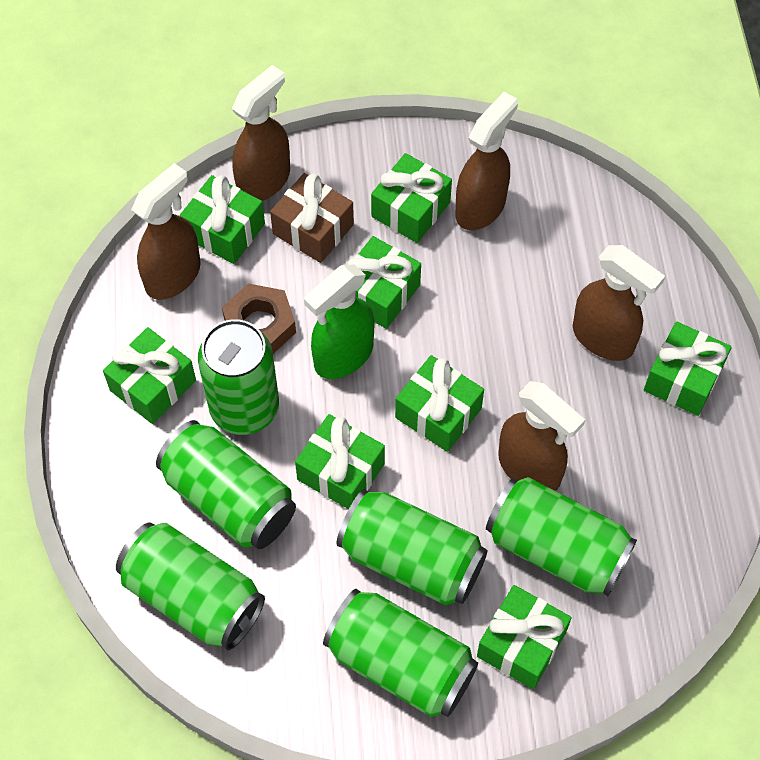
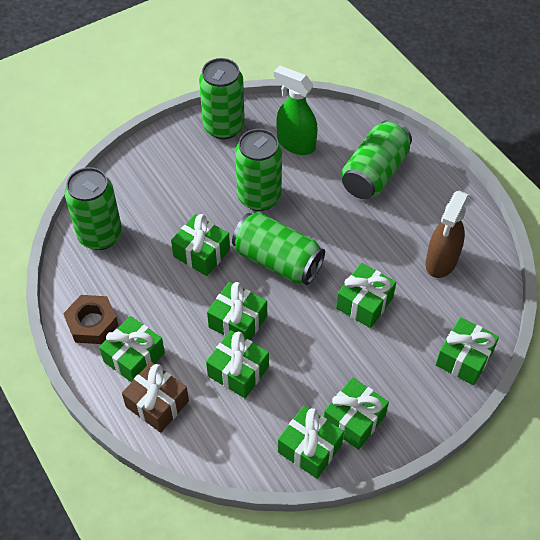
brown spray bottle: 5 -> 1
green can: 6 -> 5

